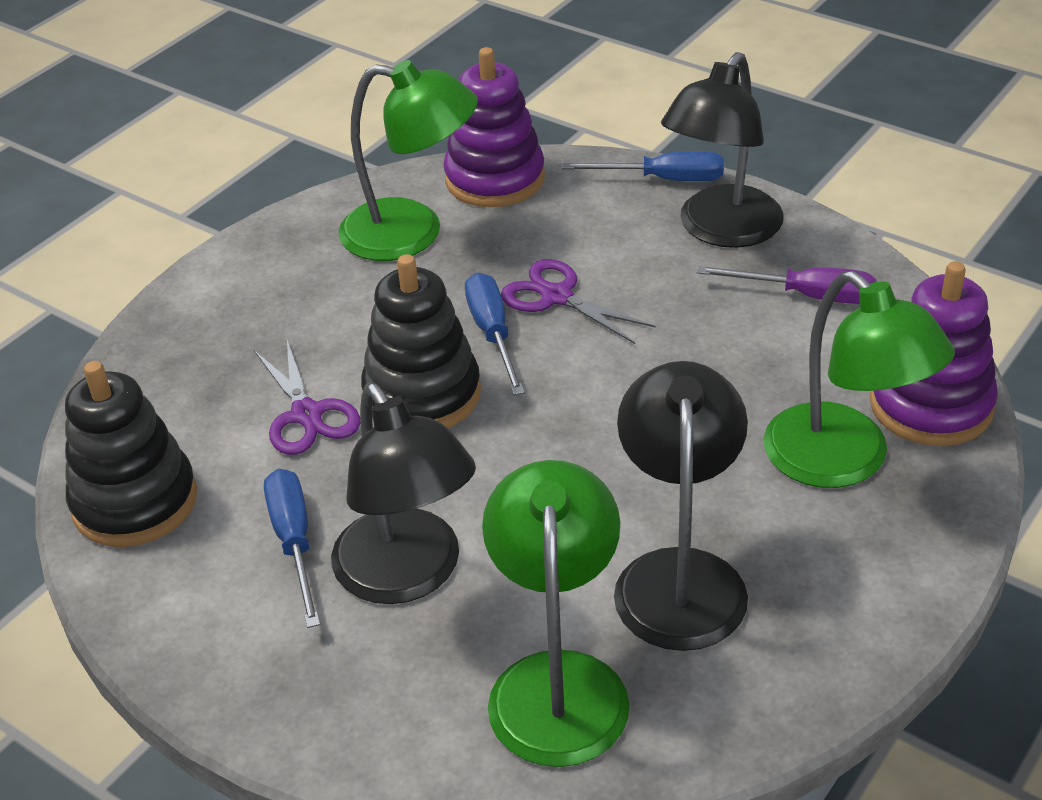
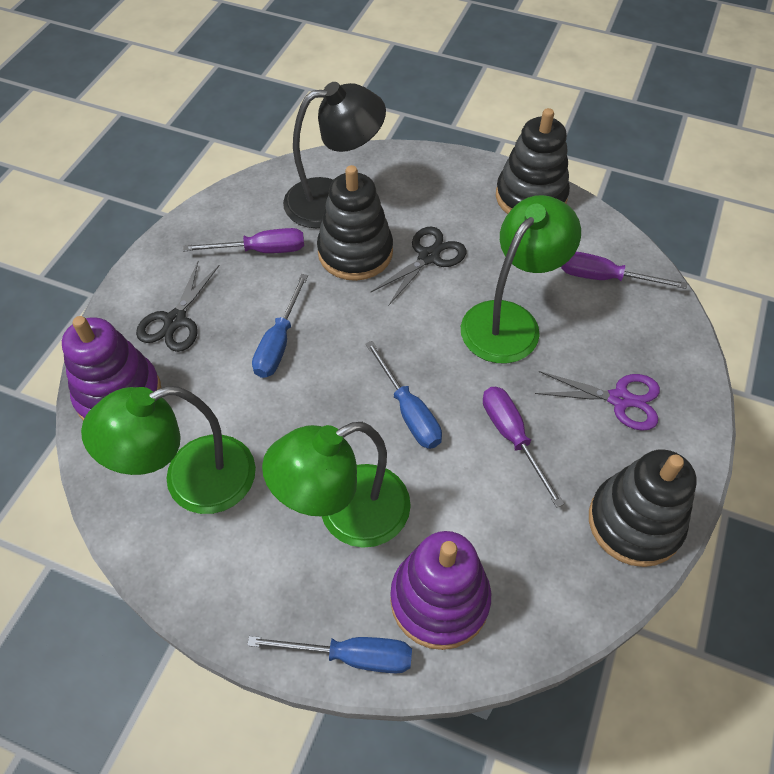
black lamp: 3 -> 1
black scissors: 0 -> 2
black stacking toy: 2 -> 3
purple scissors: 2 -> 1
purple screwdriver: 1 -> 3

